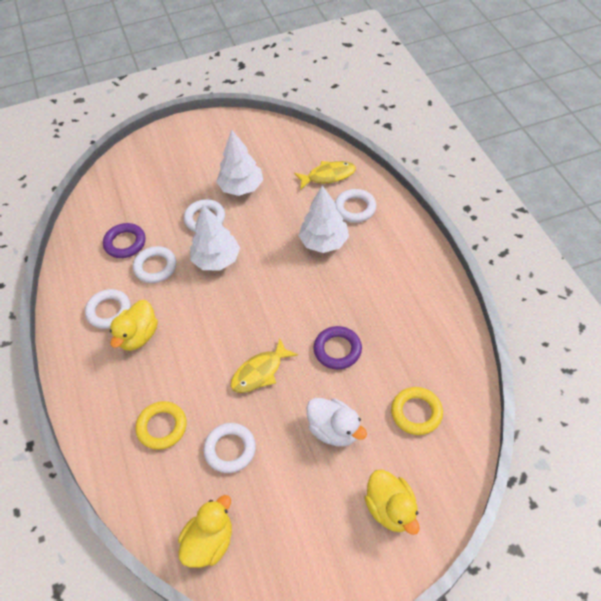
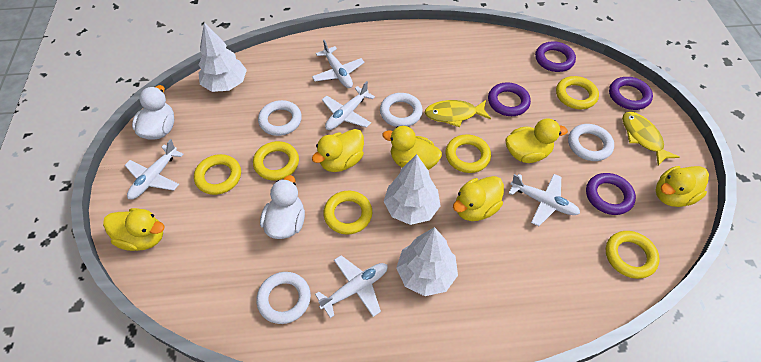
purple ring: 2 -> 4
white duck: 1 -> 2
white plane: 0 -> 5
white ring: 5 -> 4
yellow duck: 3 -> 6
yellow ring: 2 -> 6

